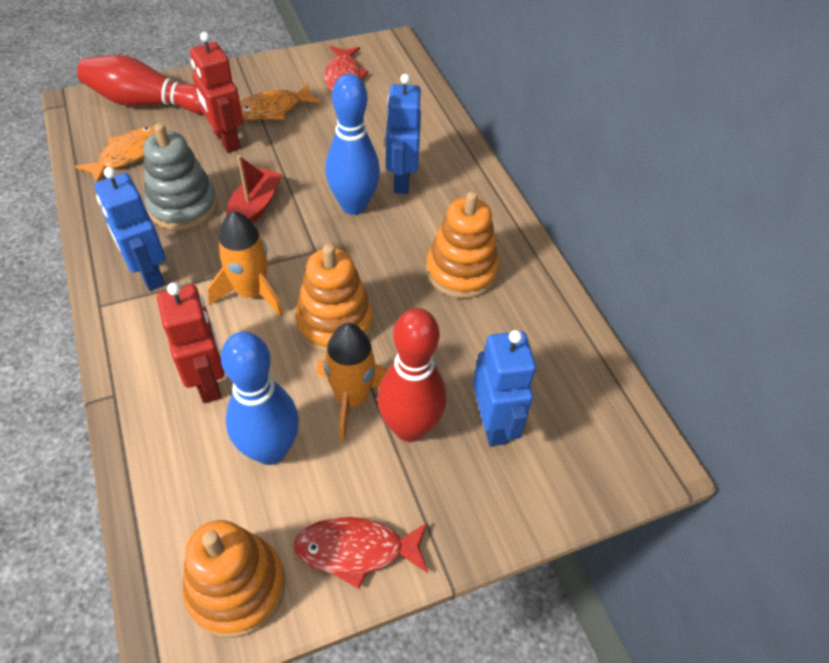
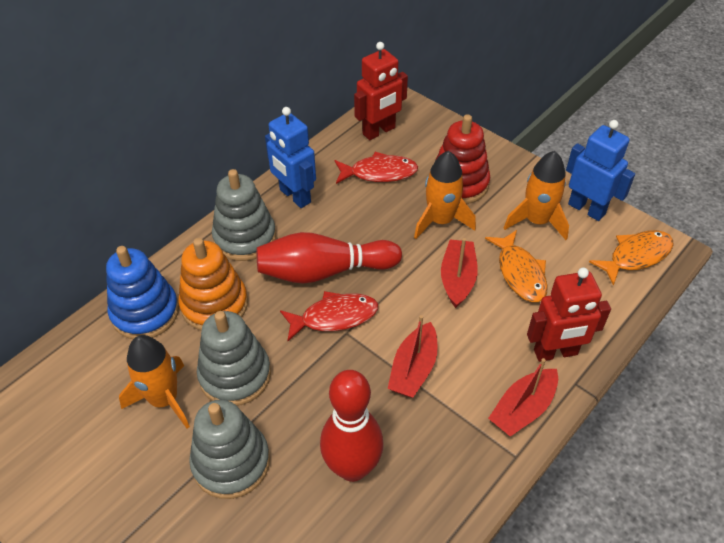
blue bowling pin: 2 -> 0
blue robot: 3 -> 2
blue stacking toy: 0 -> 1
grey stacking toy: 1 -> 3
orange rocket: 2 -> 3
orange stacking toy: 3 -> 1
red boat: 1 -> 3
red stacking toy: 0 -> 1

